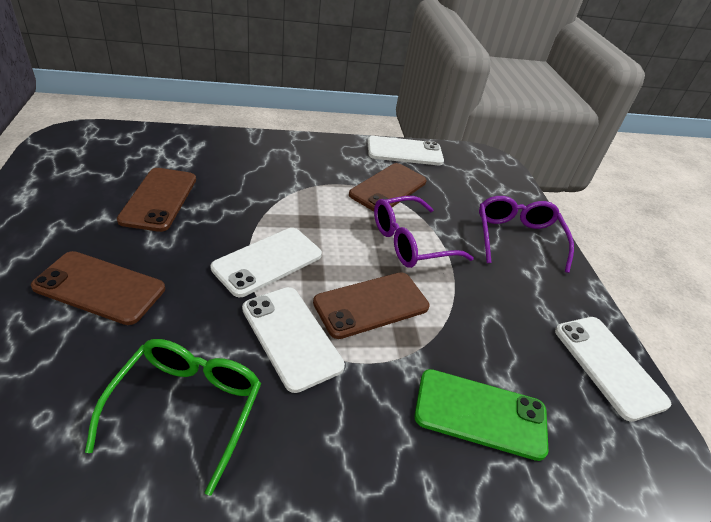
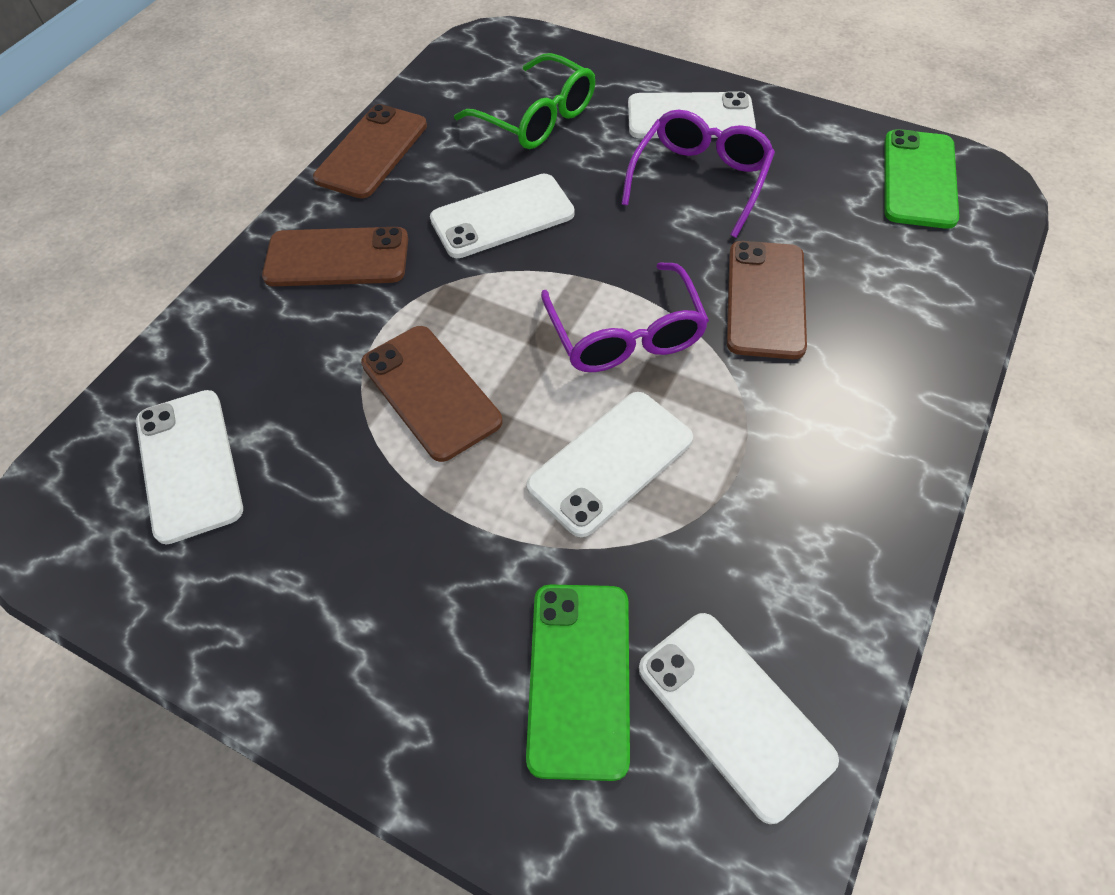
green phone: 1 -> 2
white phone: 4 -> 5

